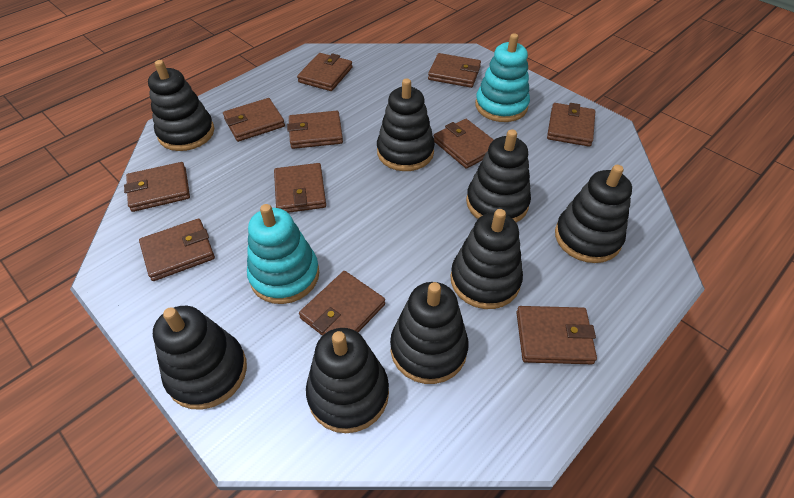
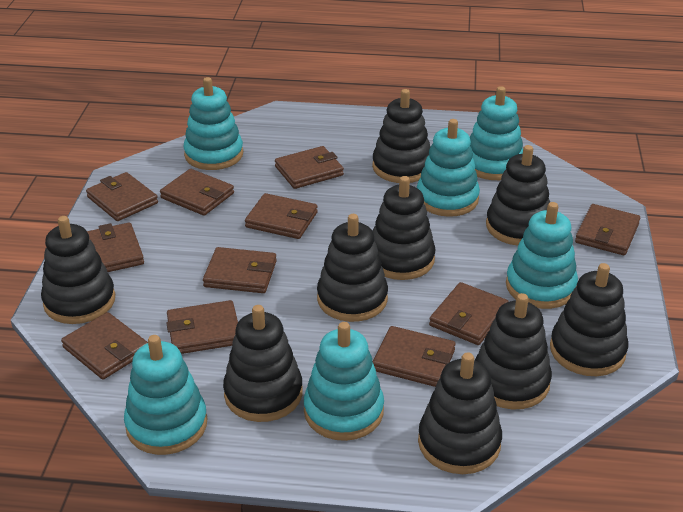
black stacking toy: 8 -> 9
turquoise stacking toy: 2 -> 6

